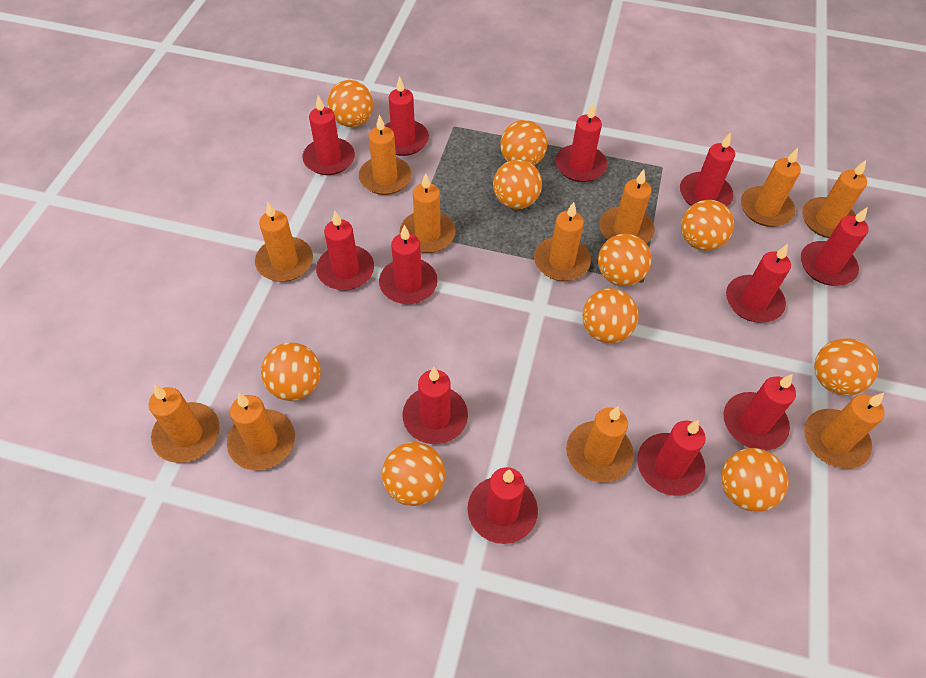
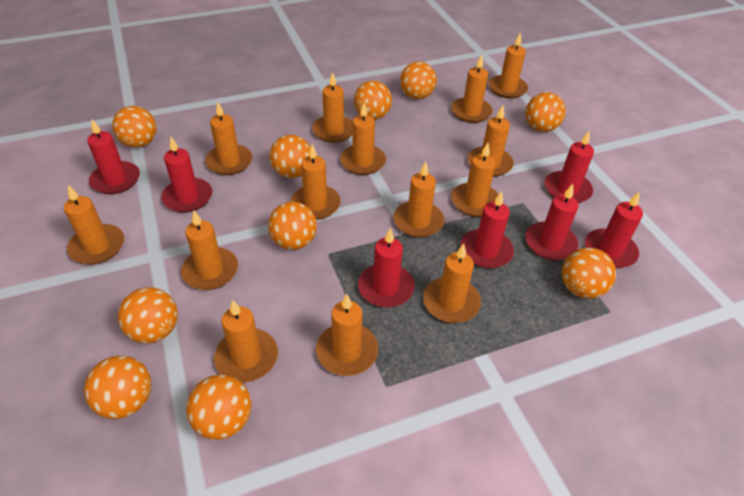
orange candle: 11 -> 14
red candle: 12 -> 7

